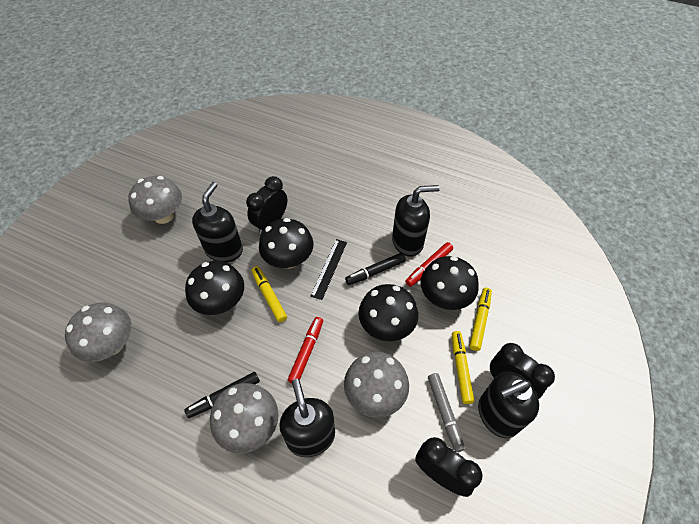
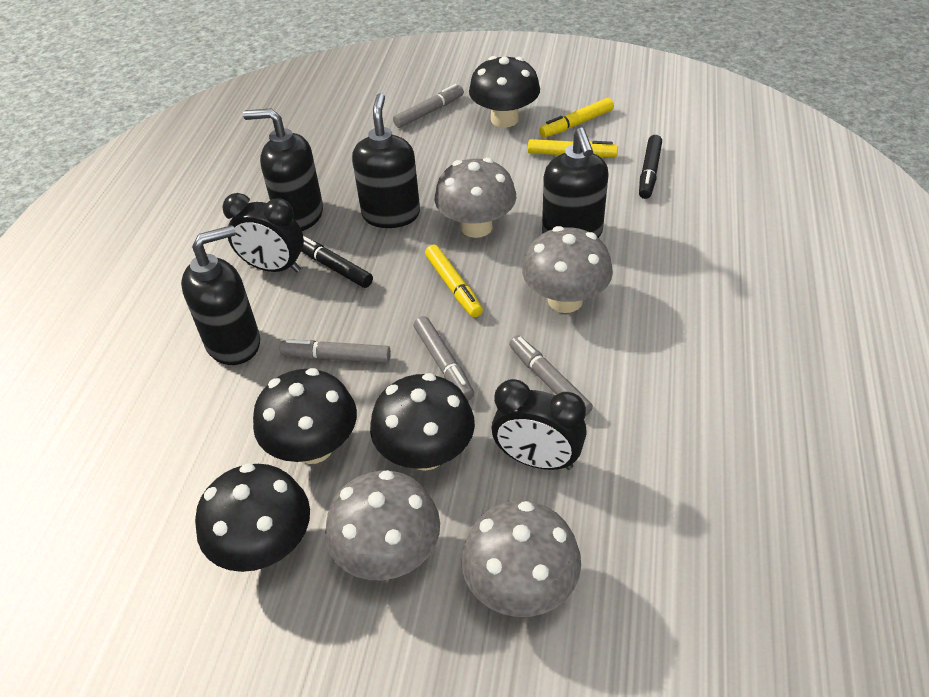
black clock: 3 -> 2
black ruler: 1 -> 0
grey marker: 1 -> 4
red marker: 2 -> 0

